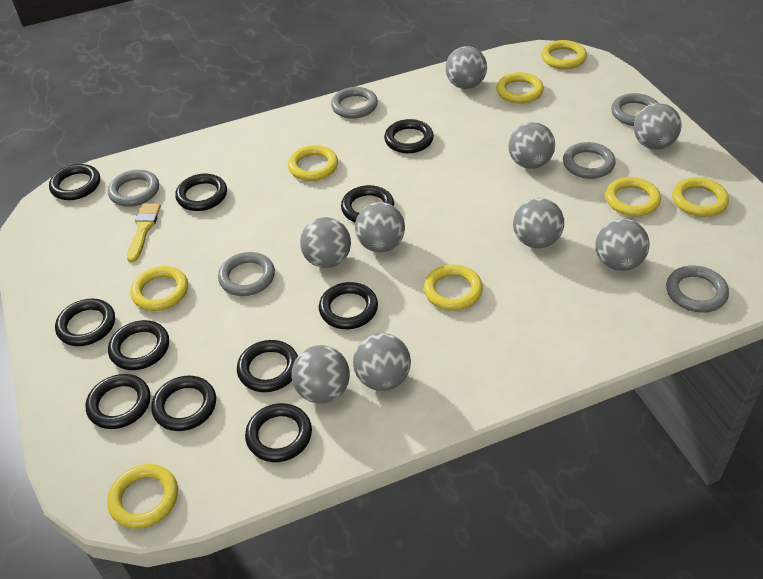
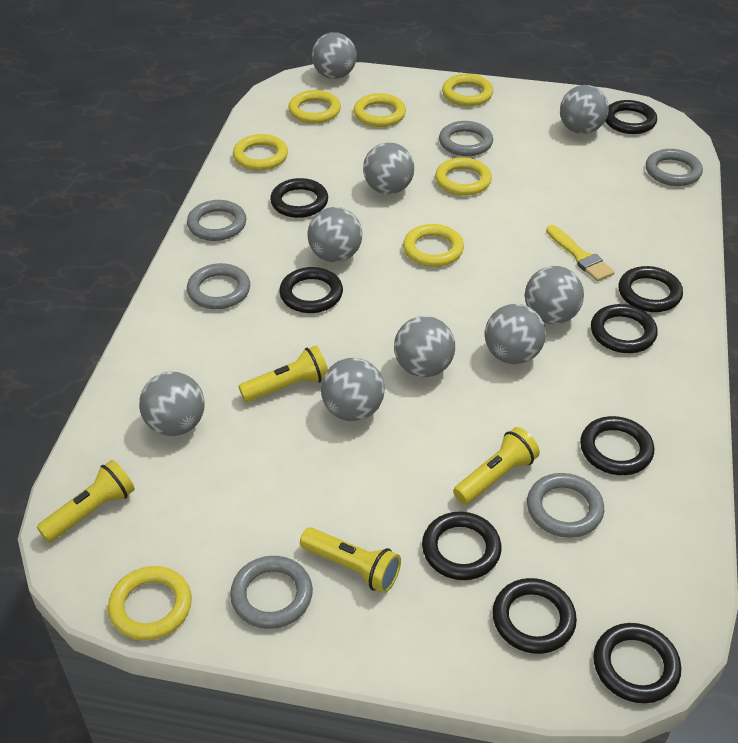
black ring: 11 -> 9
yellow flashlight: 0 -> 4
yellow ring: 8 -> 7

